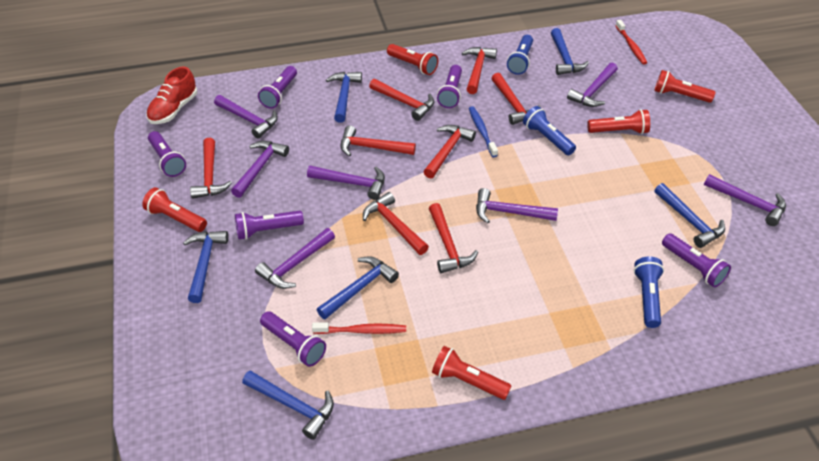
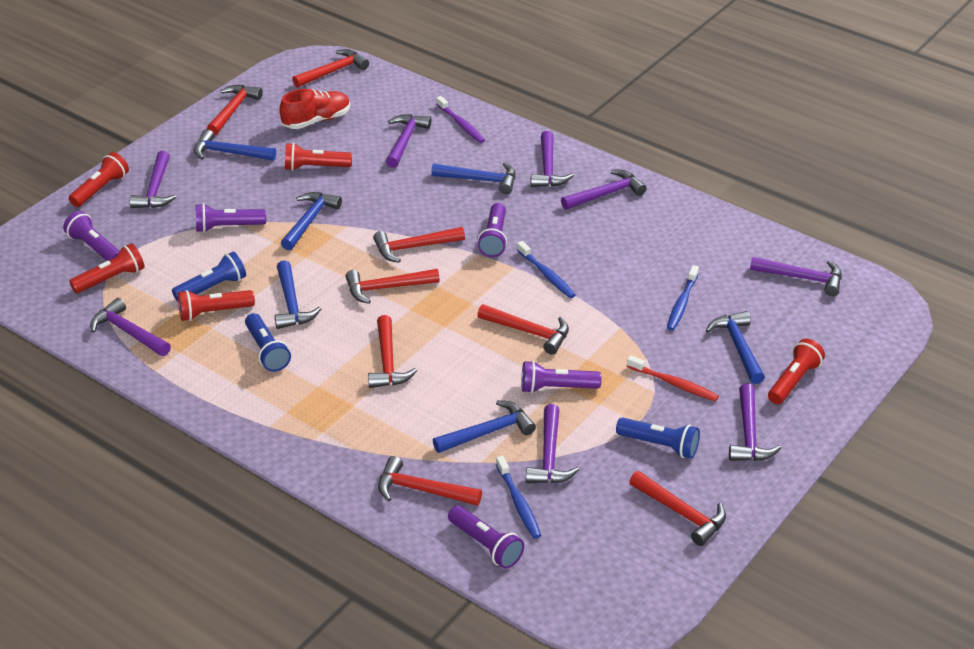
blue toothbrush: 1 -> 3
purple flashlight: 6 -> 5
purple hammer: 7 -> 8
purple toothbrush: 0 -> 1
red toothbrush: 2 -> 1

